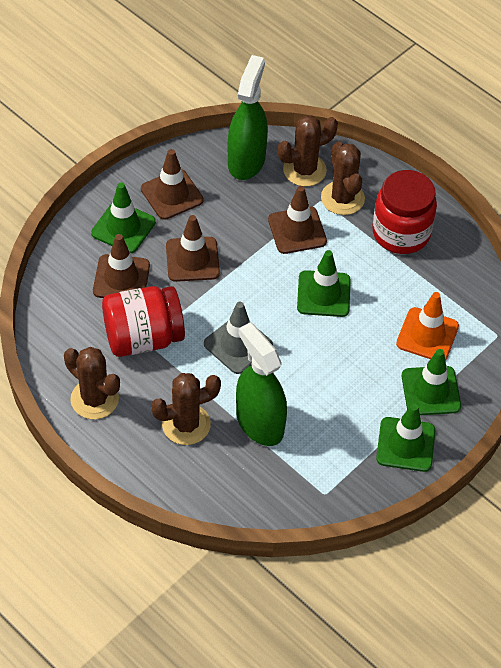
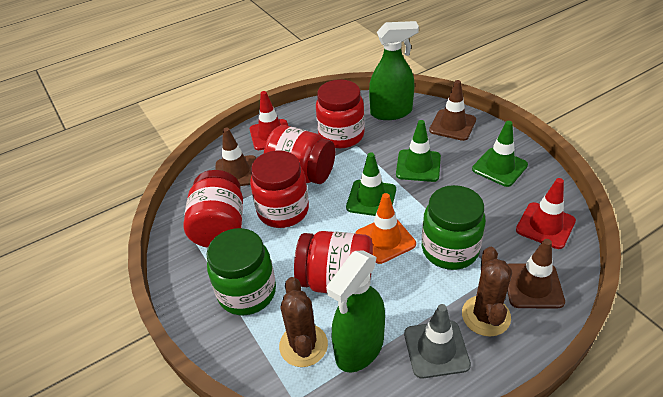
brown cactus: 4 -> 2
brown traffic cone: 4 -> 3
green jar: 0 -> 2
green traffic cone: 4 -> 3
red jar: 2 -> 5
red traffic cone: 0 -> 2

